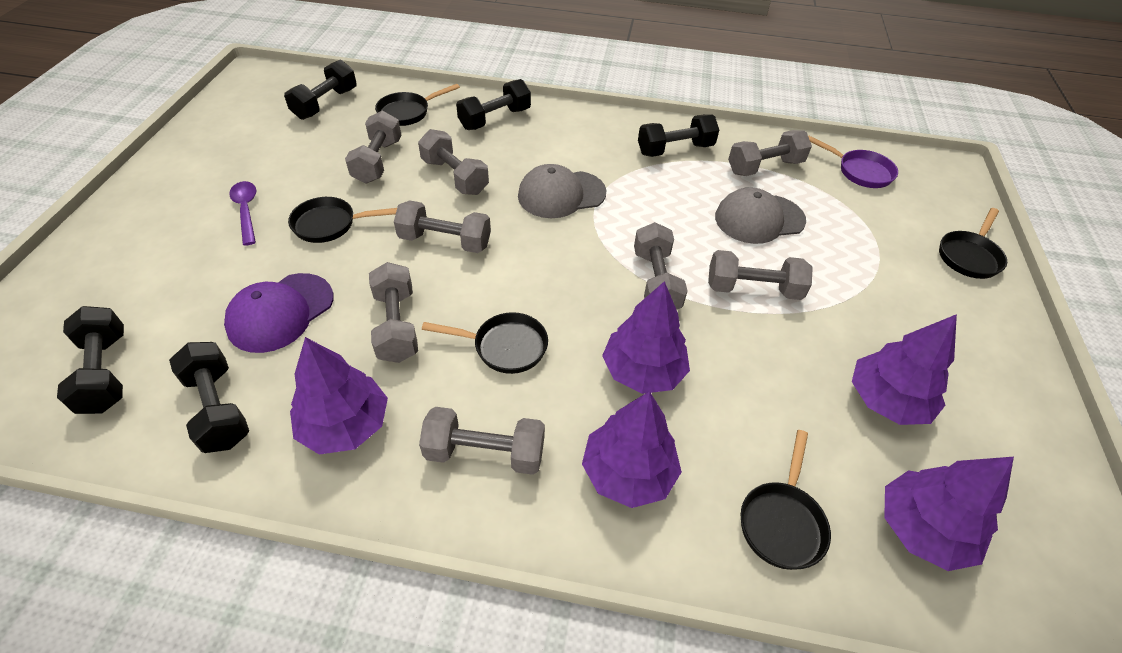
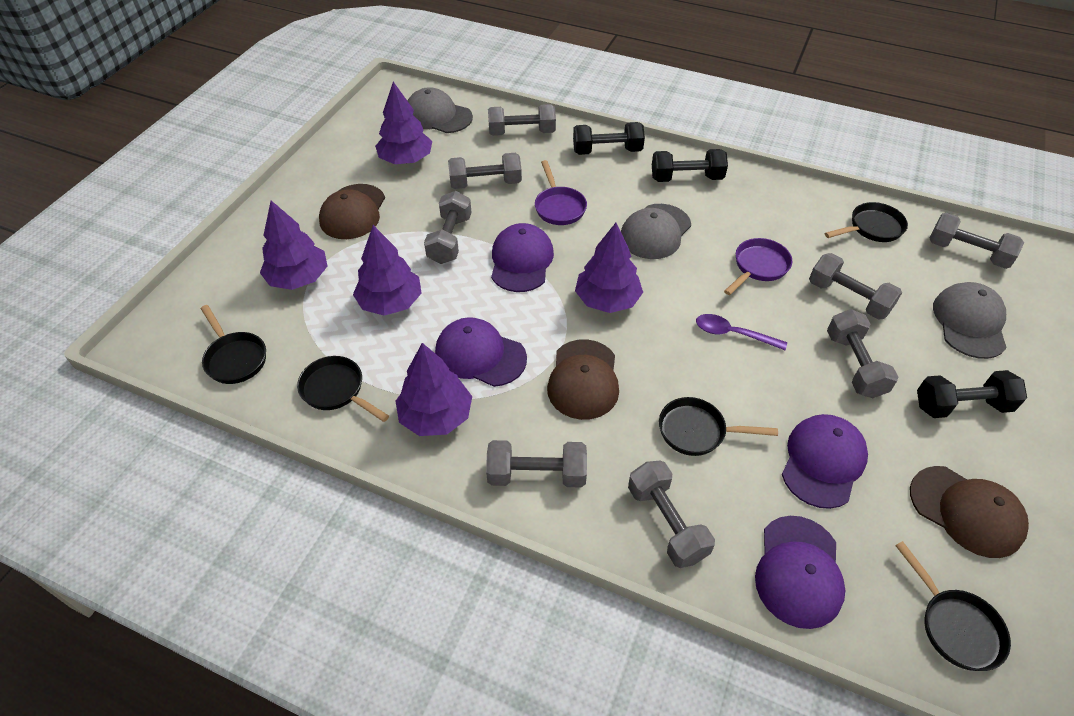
black dumbbell: 5 -> 3
brown cap: 0 -> 3
grey cap: 2 -> 3
purple cap: 1 -> 4
purple pan: 1 -> 2

